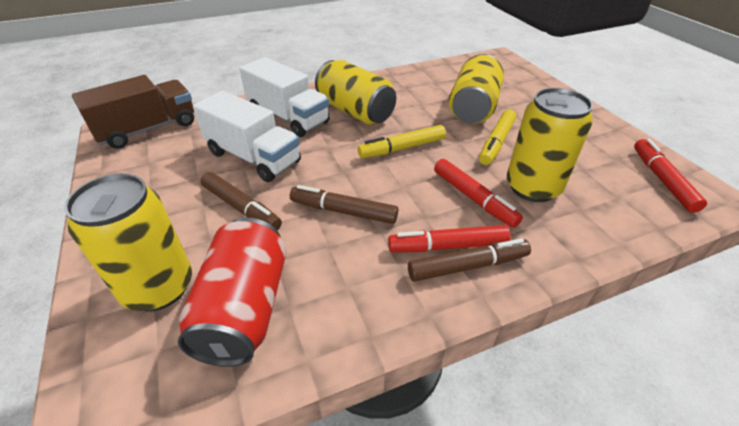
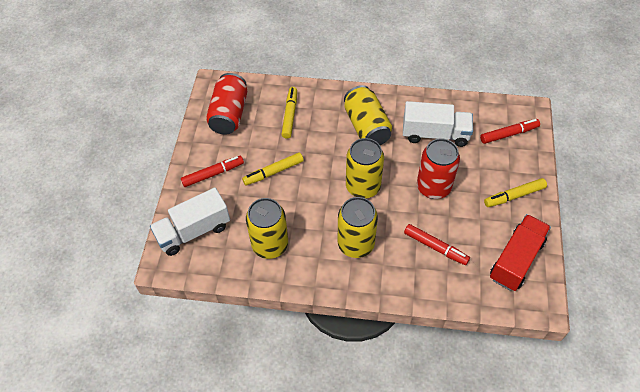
brown marker: 3 -> 0
brown truck: 1 -> 0
red can: 1 -> 2
red truck: 0 -> 1
yellow marker: 2 -> 3

